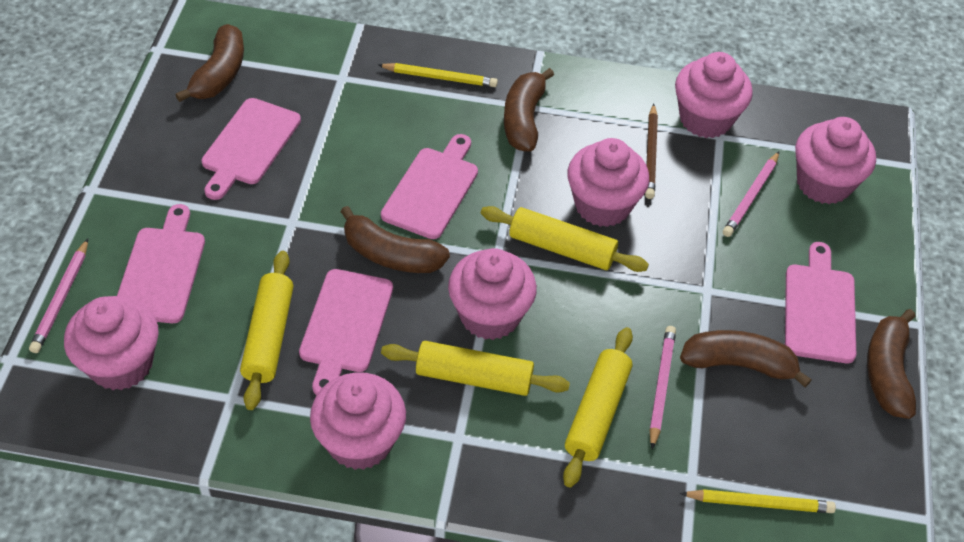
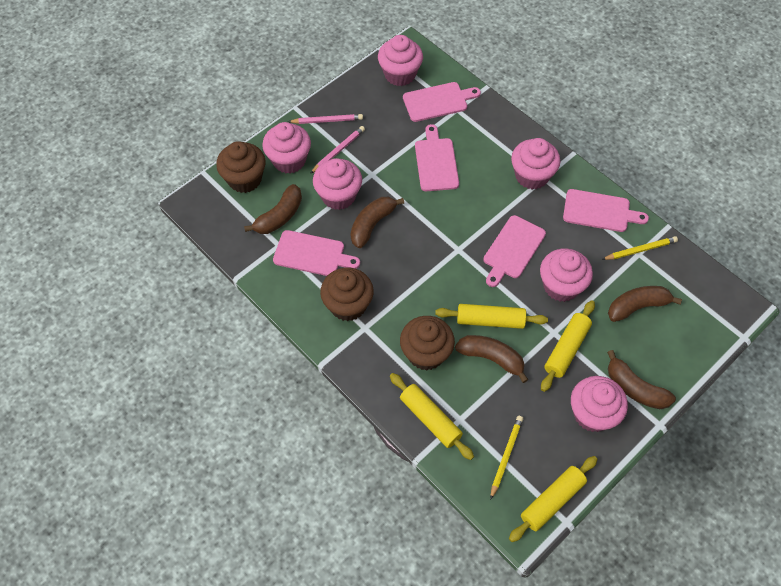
brown cupcake: 0 -> 3
brown pencil: 1 -> 0
pink pencil: 3 -> 2

